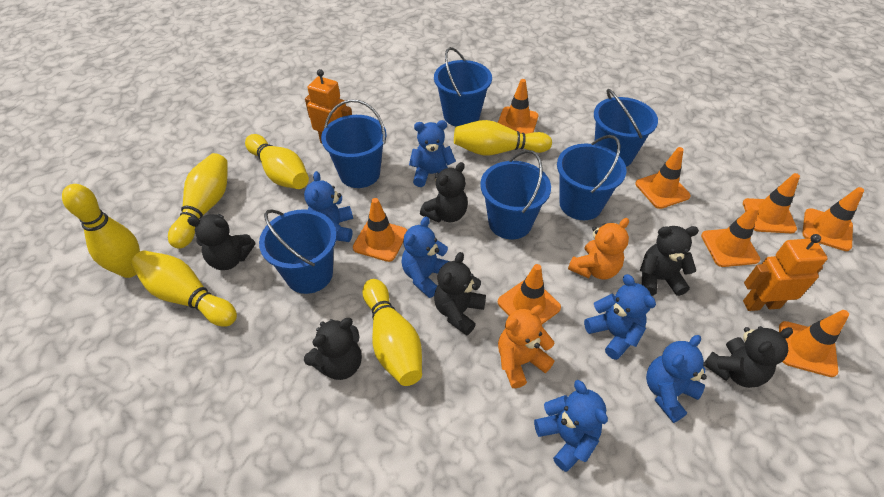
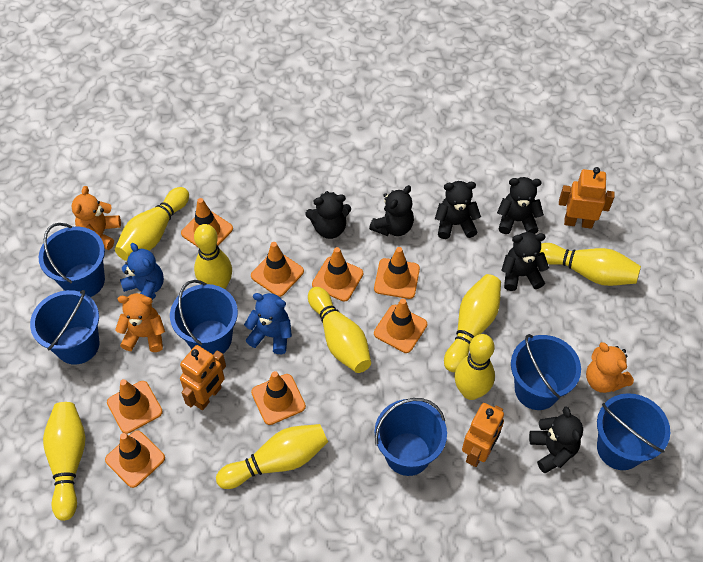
blue teddy bear: 6 -> 2
orange robot: 2 -> 3
orange teddy bear: 2 -> 3
yellow bowling pin: 6 -> 8

